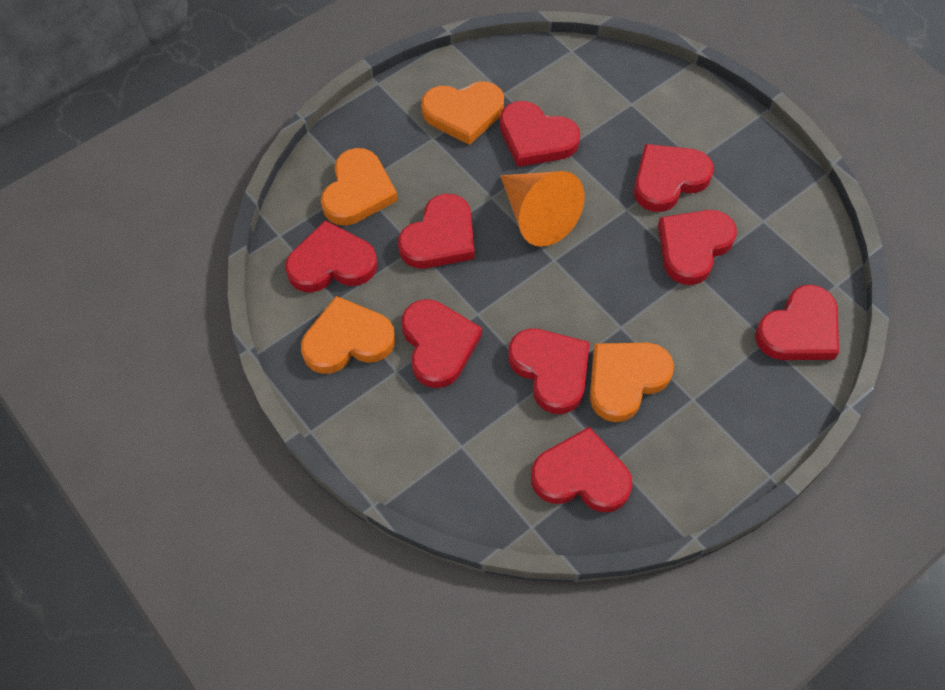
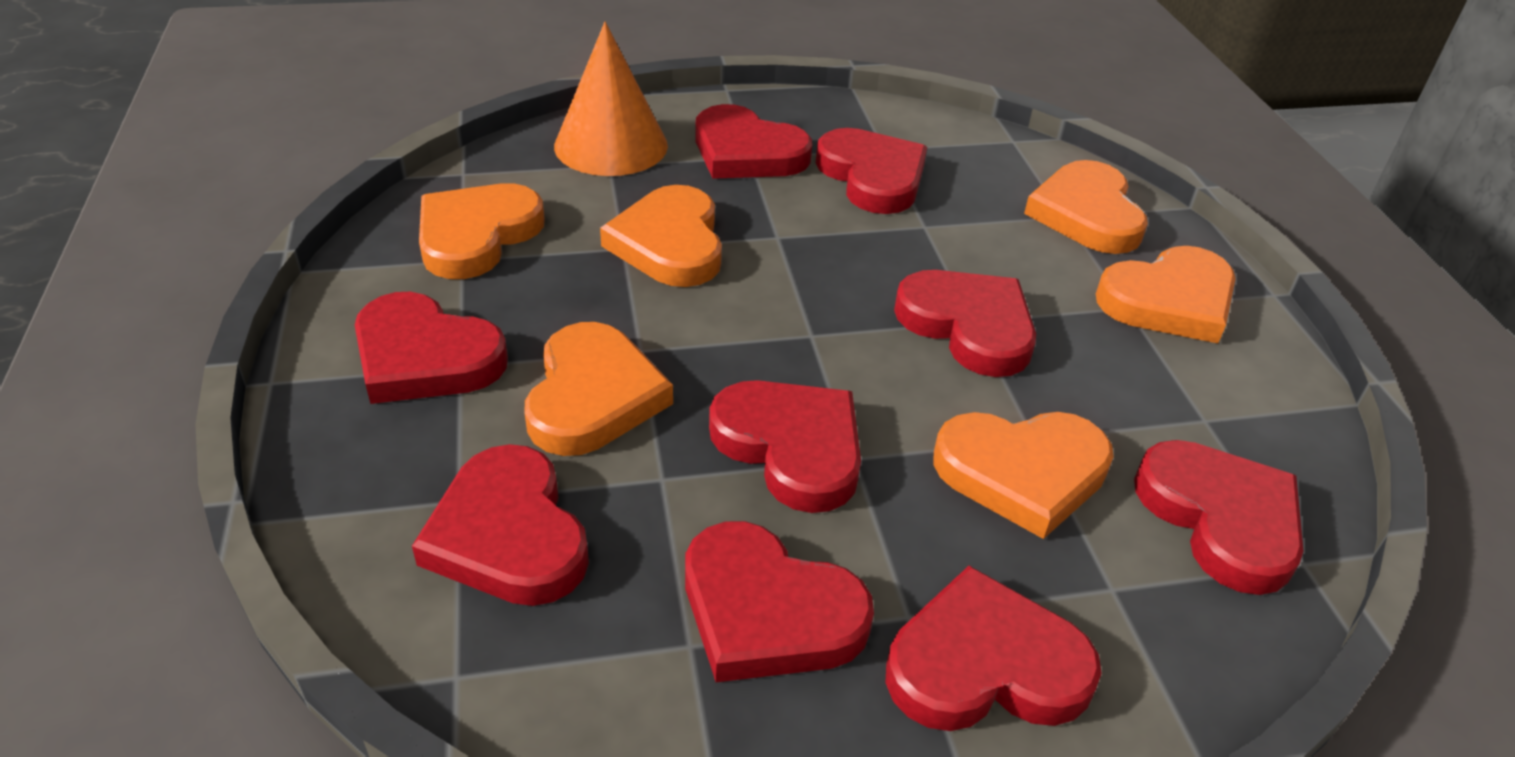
orange heart: 4 -> 6

